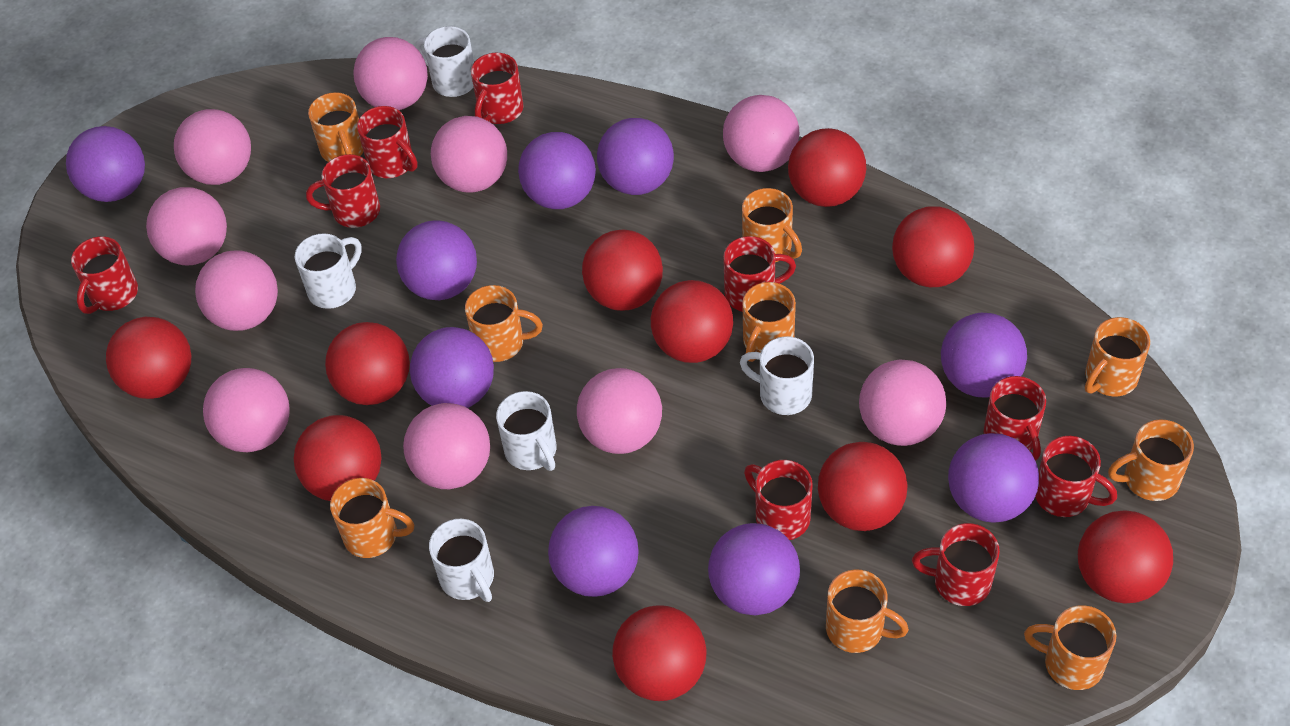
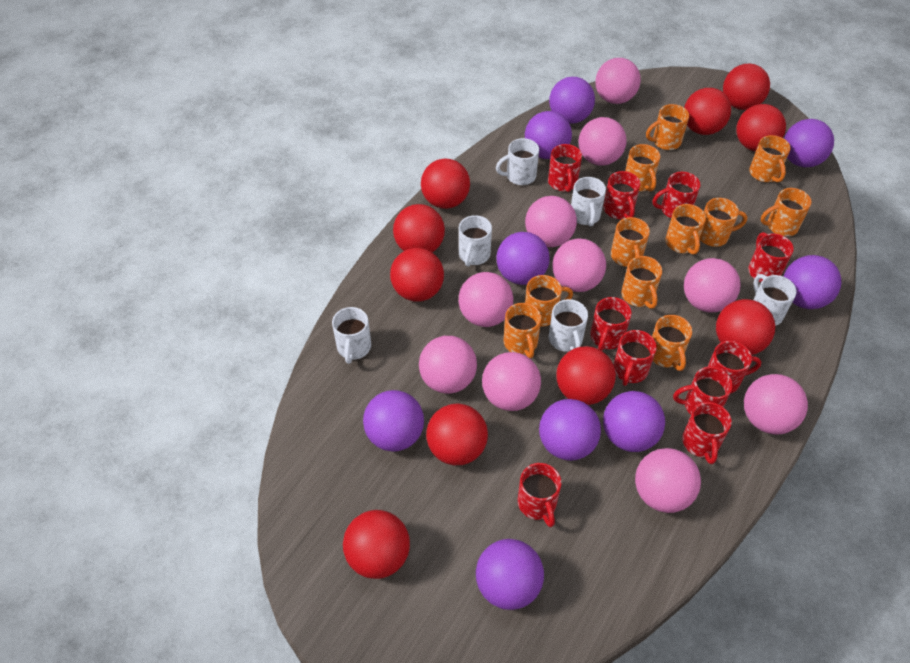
orange mug: 9 -> 11
red mug: 9 -> 10
white mug: 5 -> 6

